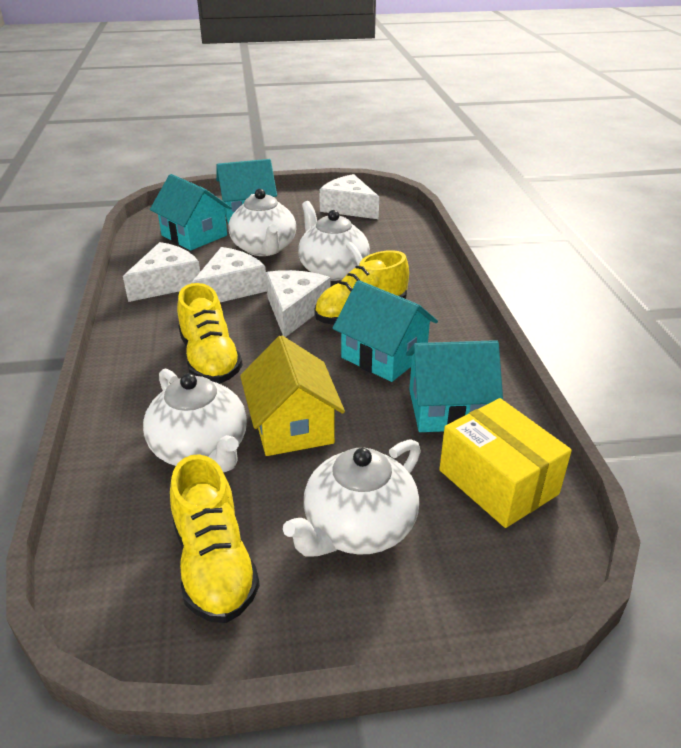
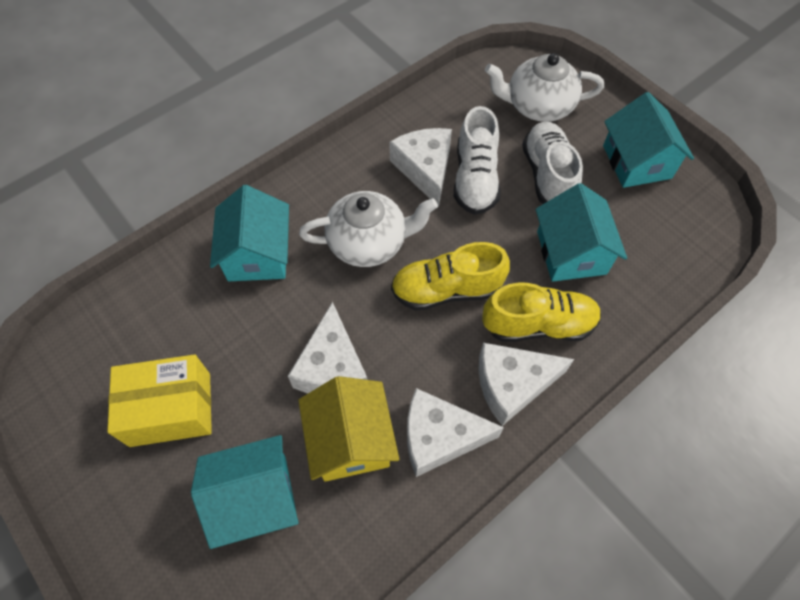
white shoe: 0 -> 2
white teapot: 4 -> 2
yellow shoe: 3 -> 2

